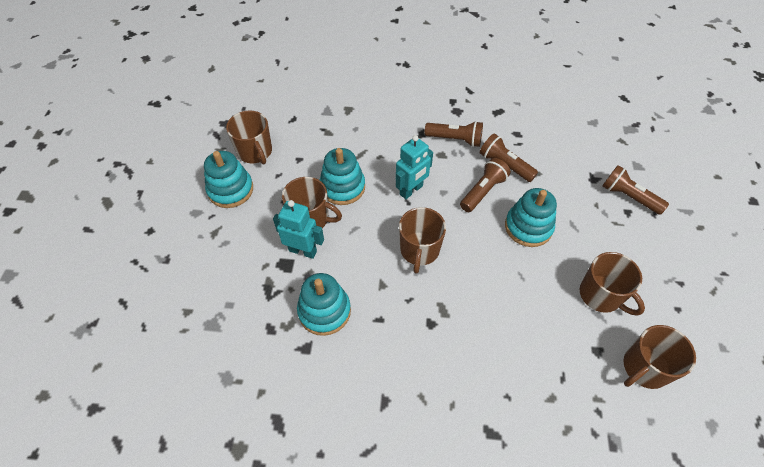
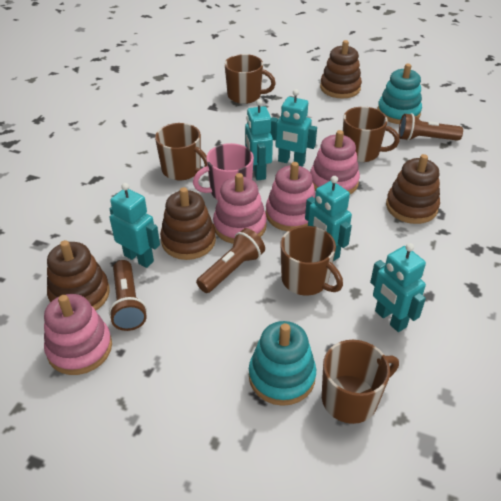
brown flashlight: 4 -> 3
brown stacking toy: 0 -> 4
pink mug: 0 -> 1
pink stacking toy: 0 -> 4
turquoise robot: 2 -> 5
turquoise stacking toy: 4 -> 2

